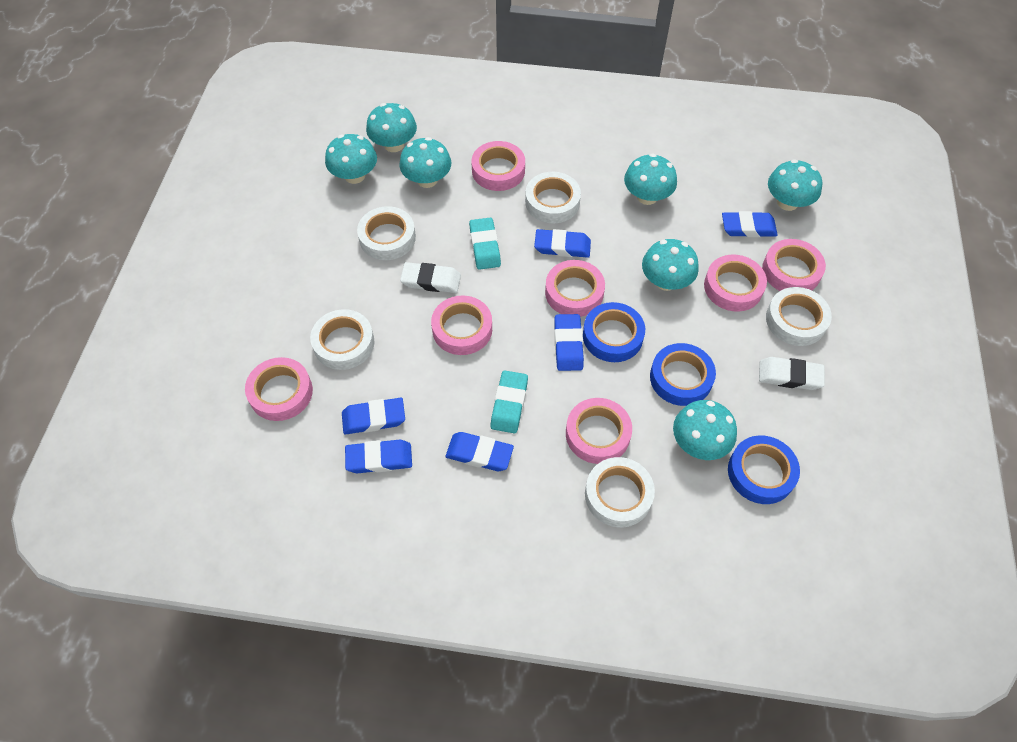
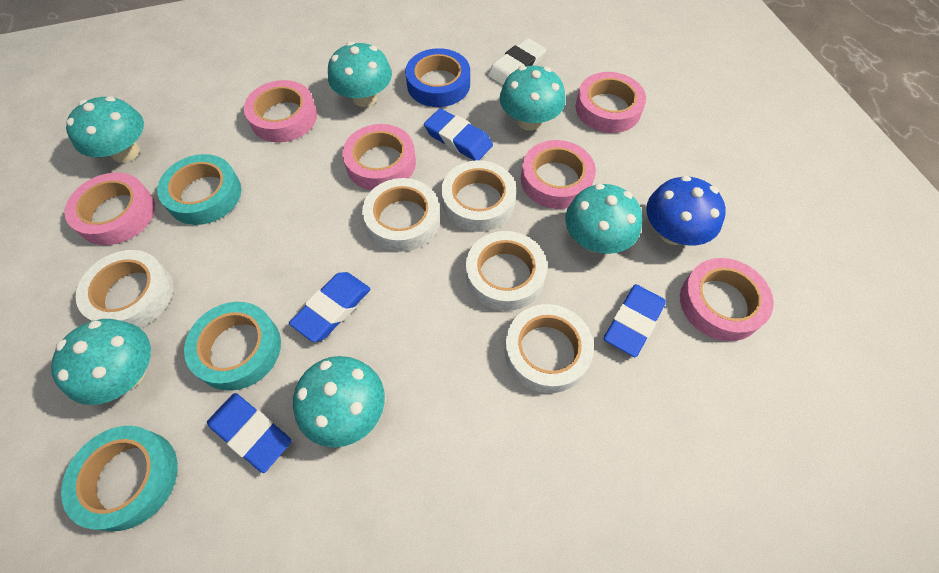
blue eraser: 6 -> 4
blue mushroom: 0 -> 1
blue tape: 3 -> 1
pink tape: 7 -> 6
turquoise eraser: 2 -> 0
turquoise mushroom: 7 -> 6
turquoise tape: 0 -> 3
white eraser: 2 -> 1

